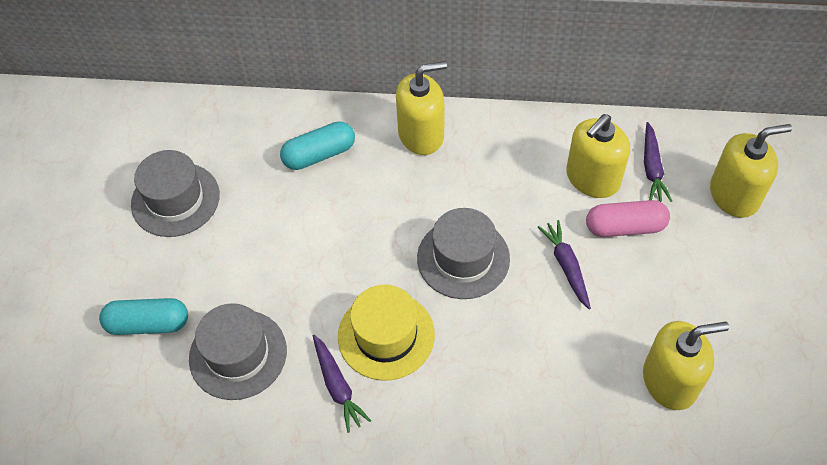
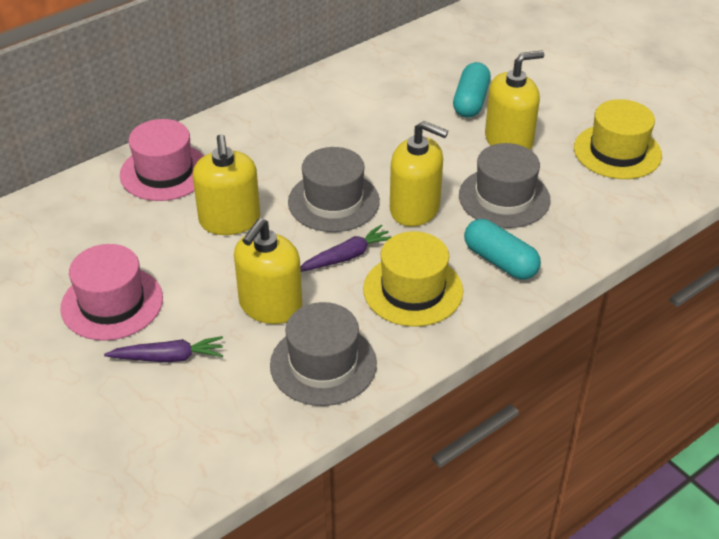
pink capsule: 1 -> 0
pink hat: 0 -> 2
purple carrot: 3 -> 2
yellow hat: 1 -> 2

